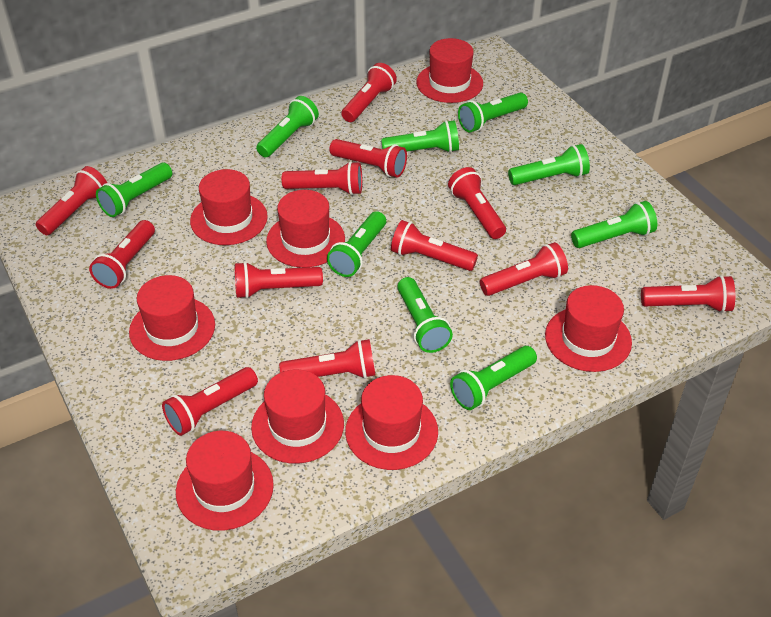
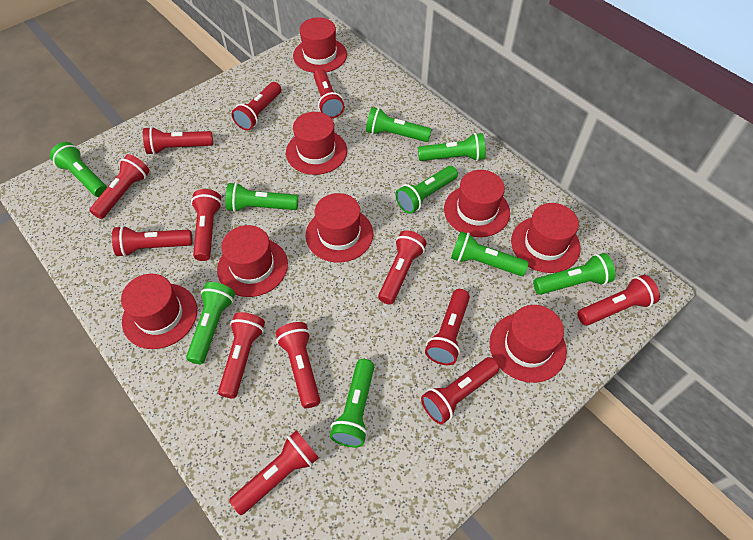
red flashlight: 12 -> 13

